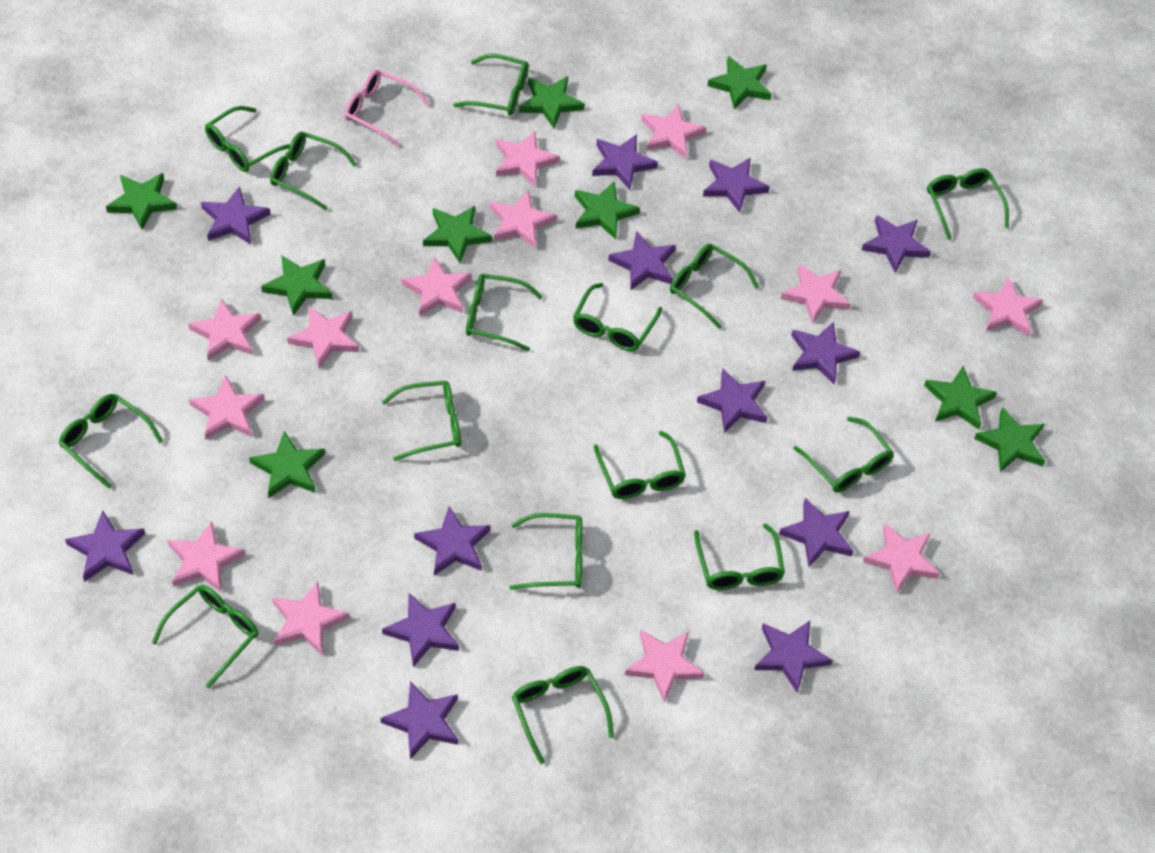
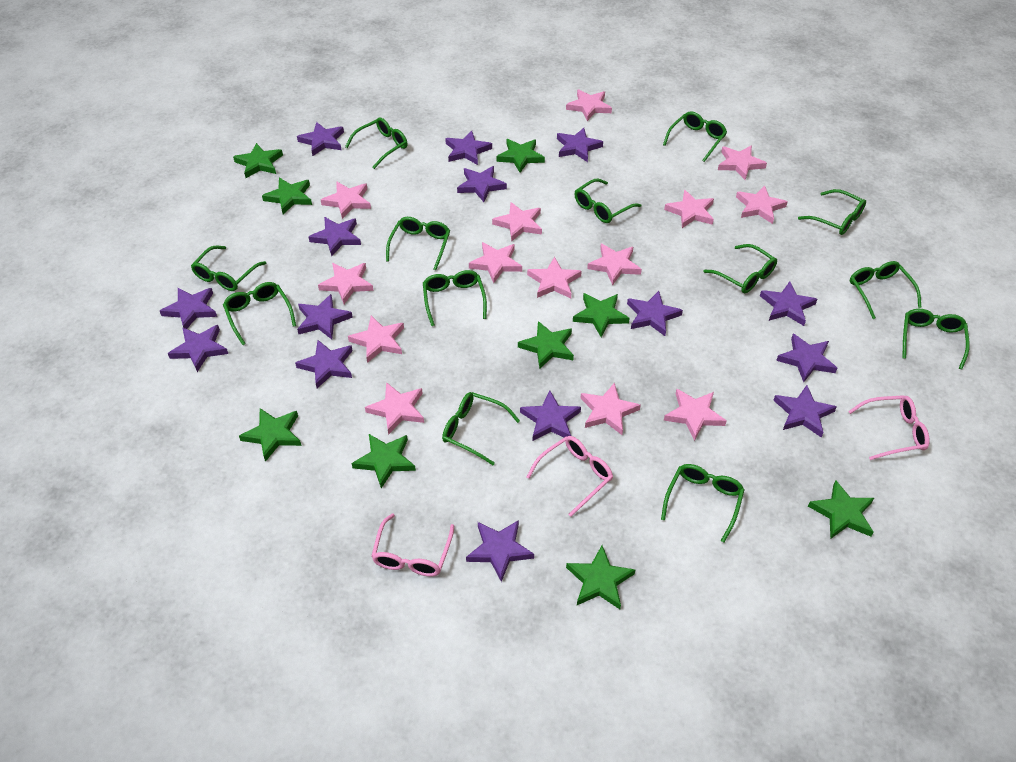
green glasses: 15 -> 13
pink glasses: 1 -> 3
pink star: 13 -> 14
purple star: 13 -> 15

